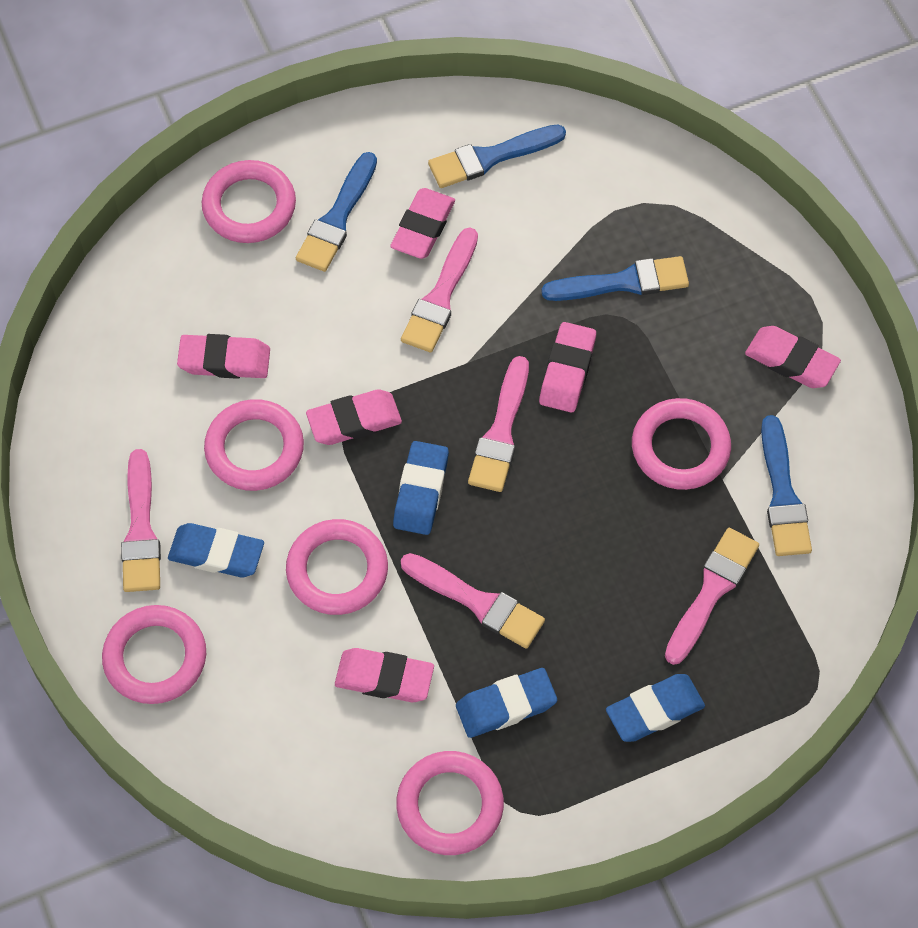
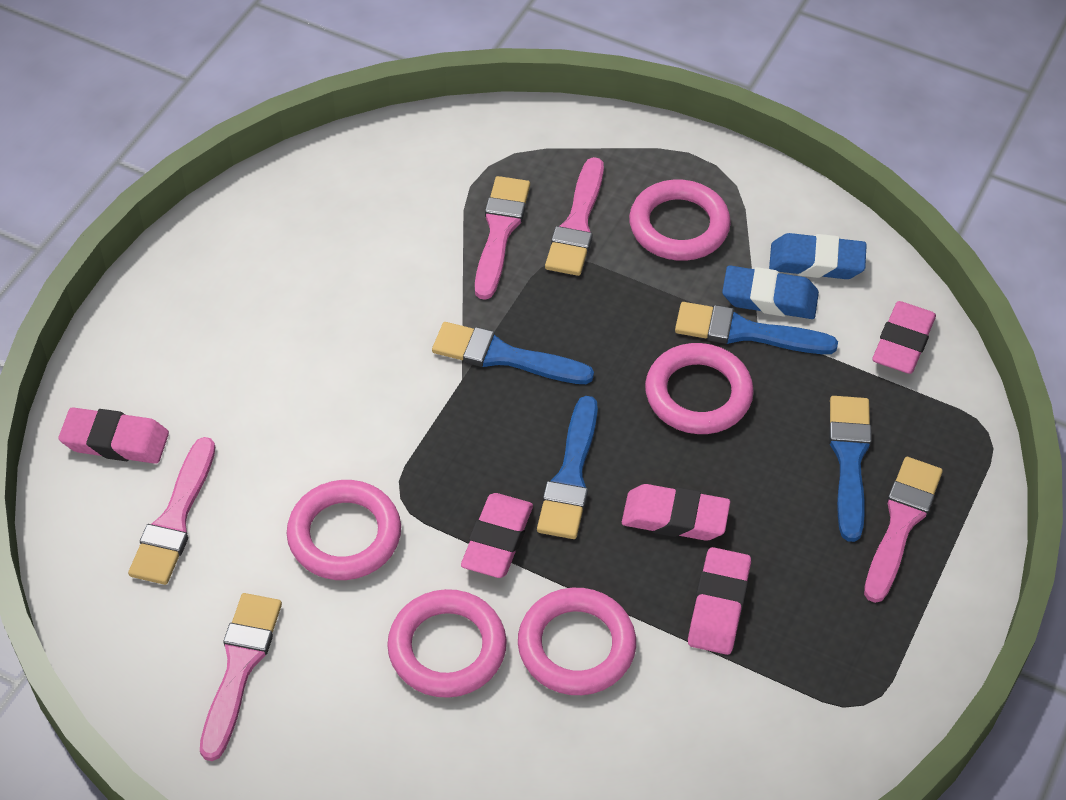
blue eraser: 4 -> 2
pink eraser: 6 -> 5
pink ring: 6 -> 5

